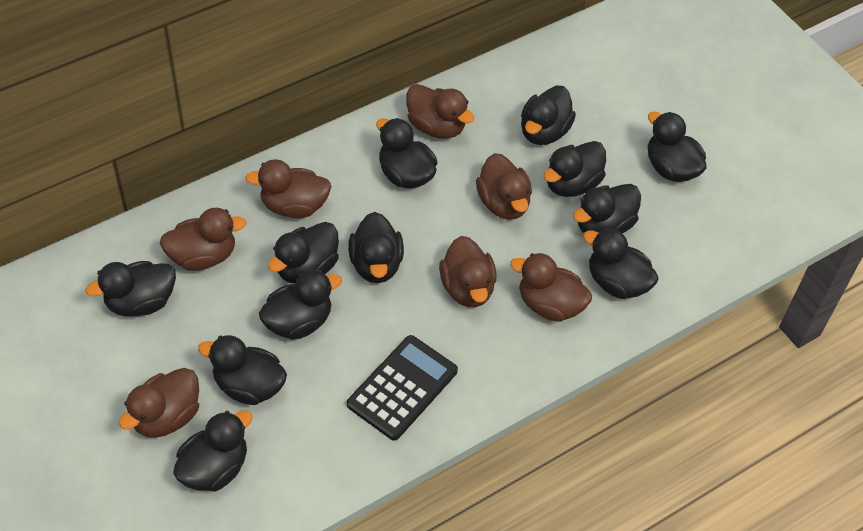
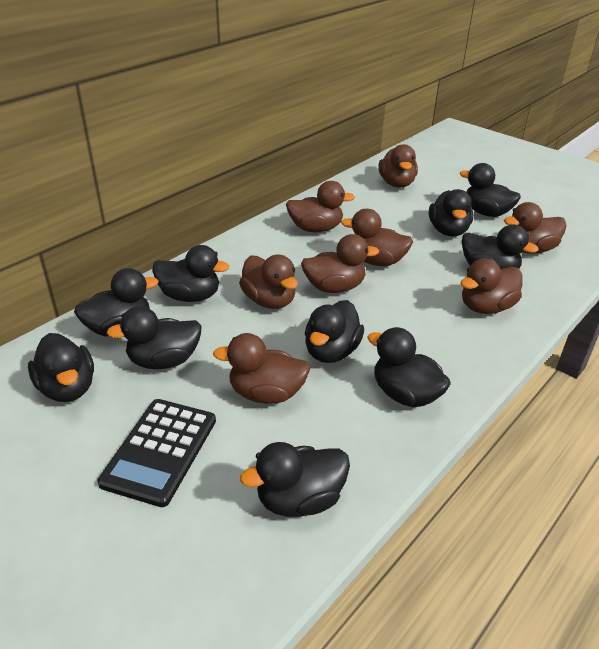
black duck: 12 -> 10
brown duck: 7 -> 8

